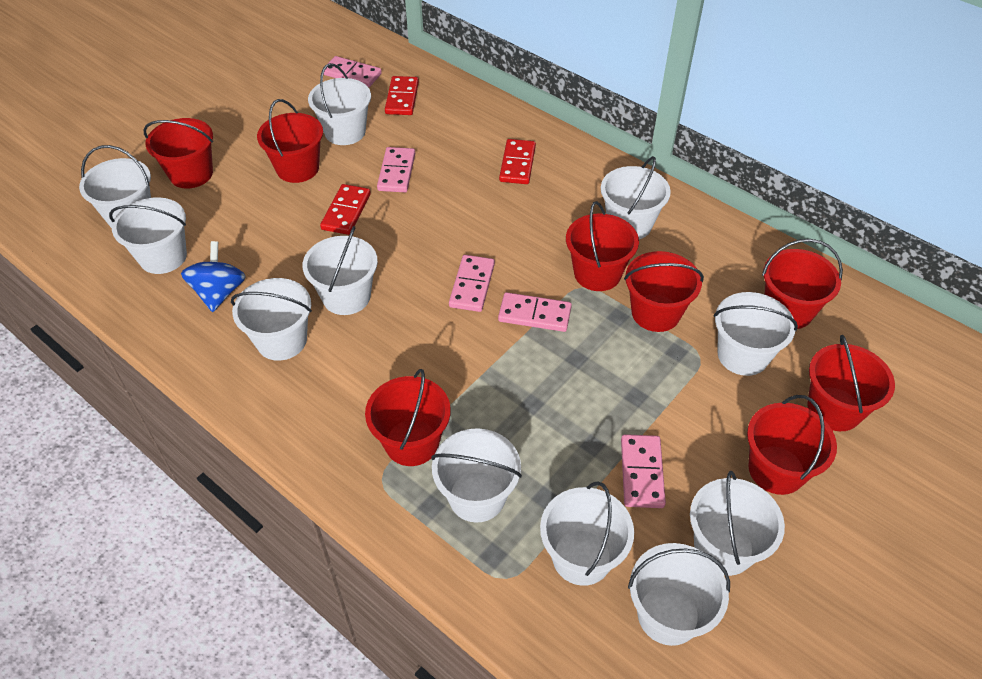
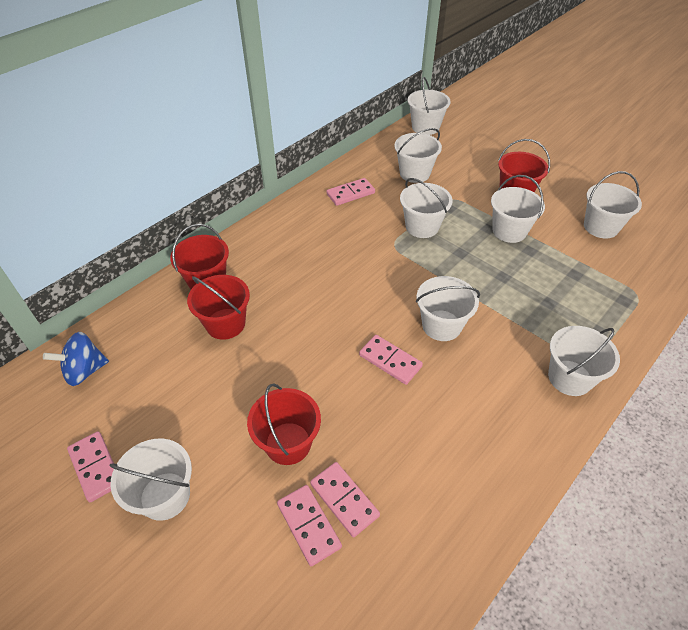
red bucket: 8 -> 4
red domino: 3 -> 0
white bucket: 11 -> 8

